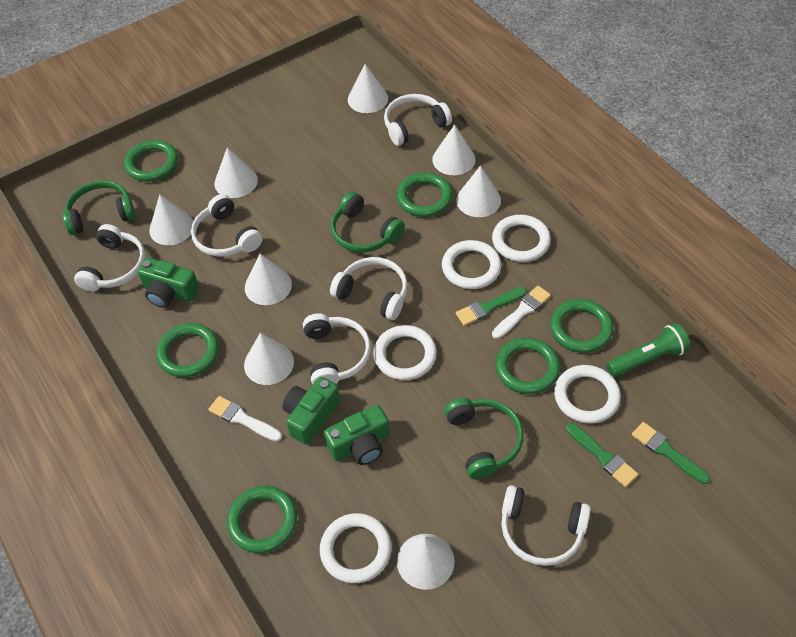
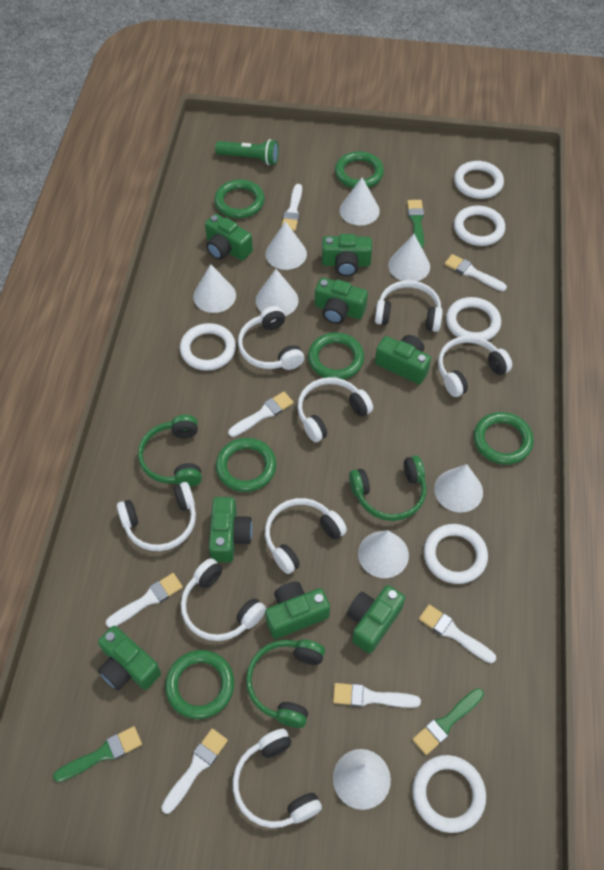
green camera: 3 -> 8
white brush: 2 -> 7
white headphones: 6 -> 8
white ring: 5 -> 6

